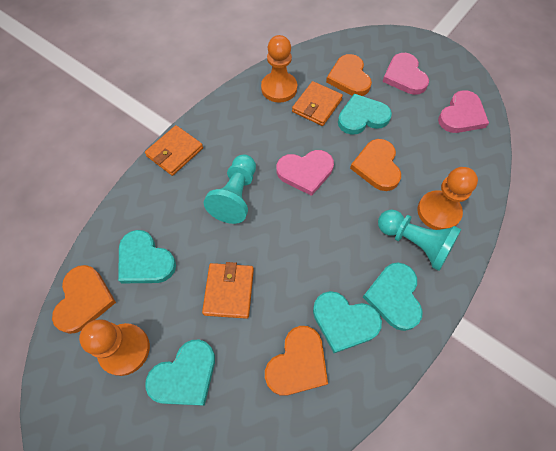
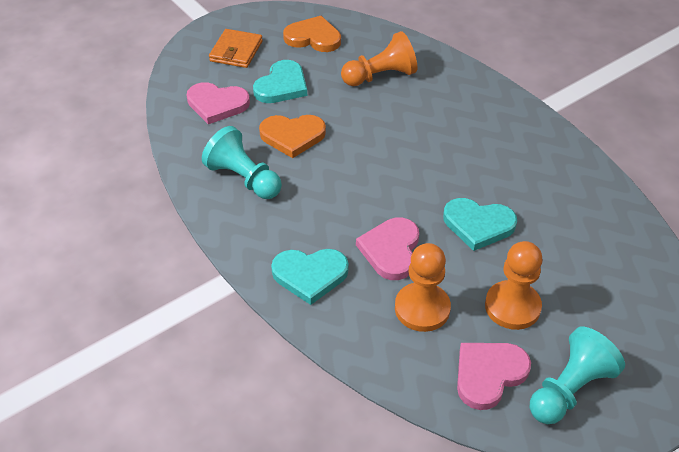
orange heart: 4 -> 2
orange wallet: 3 -> 1
turquoise heart: 5 -> 3

